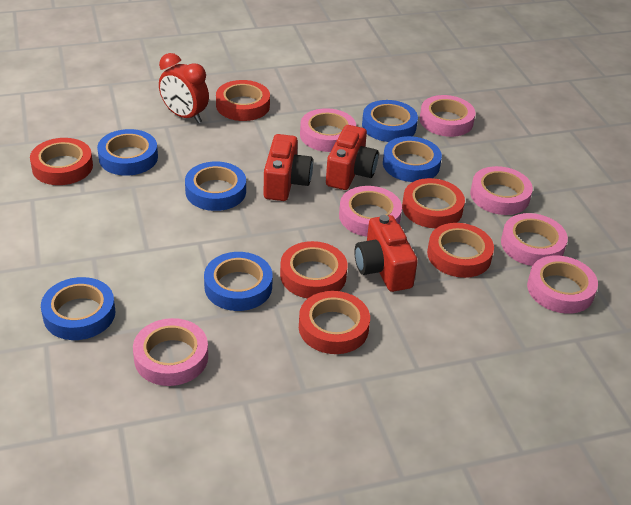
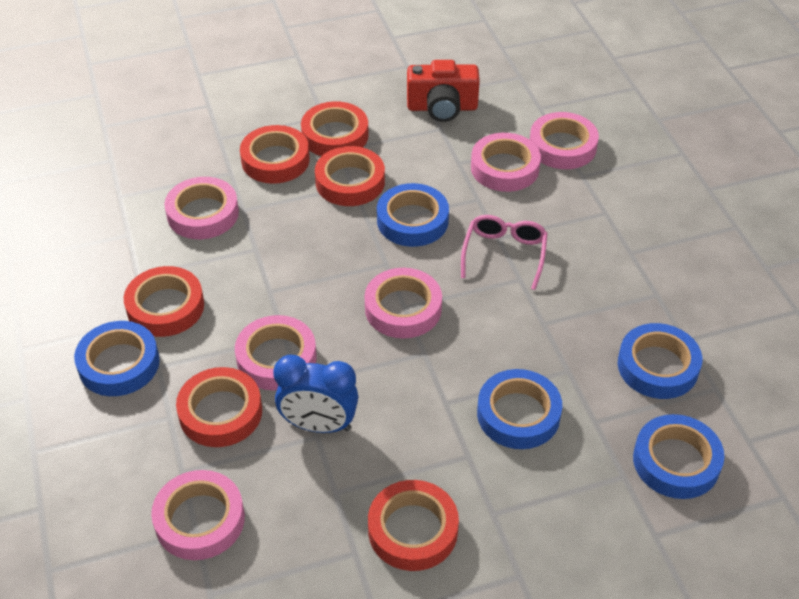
blue clock: 0 -> 1
blue tape: 6 -> 5
pink glasses: 0 -> 1
pink tape: 7 -> 6
red camera: 3 -> 1
red clock: 1 -> 0

